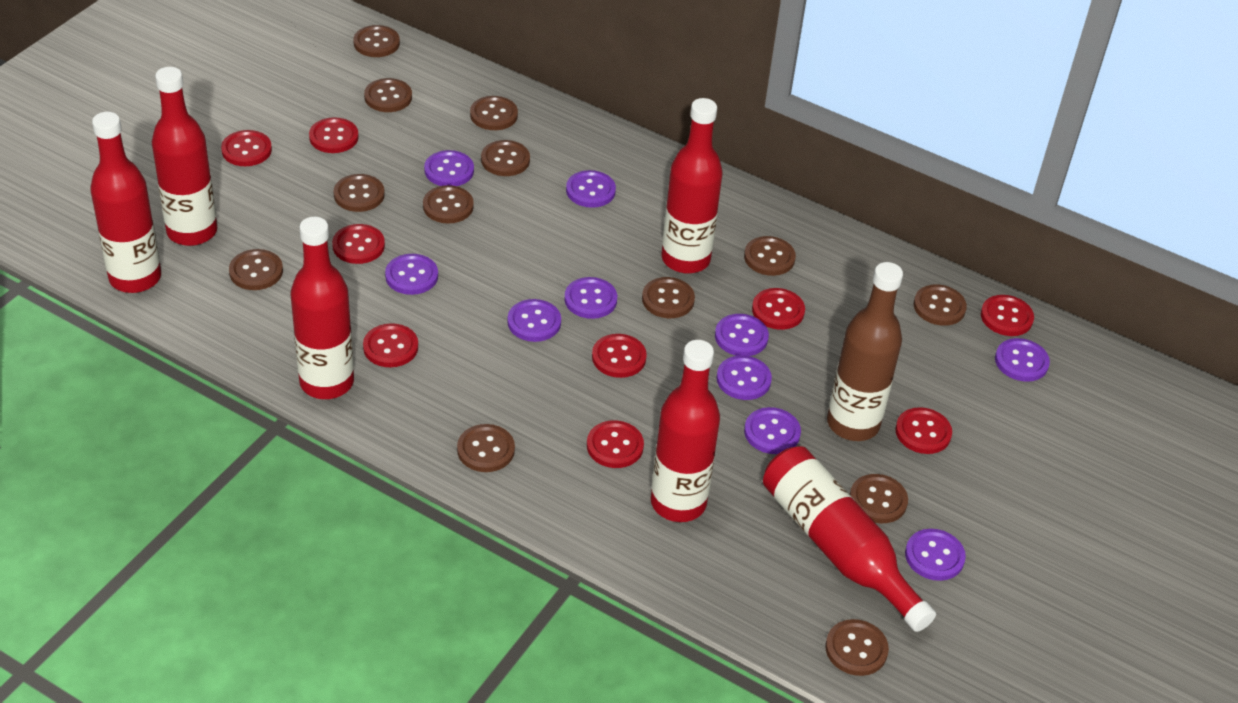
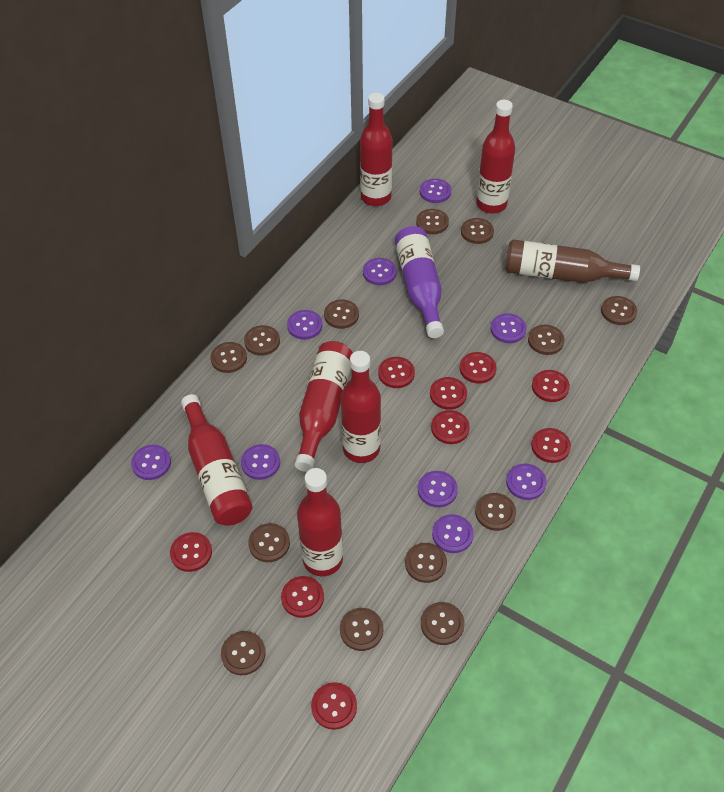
purple bottle: 0 -> 1
purple button: 10 -> 9

